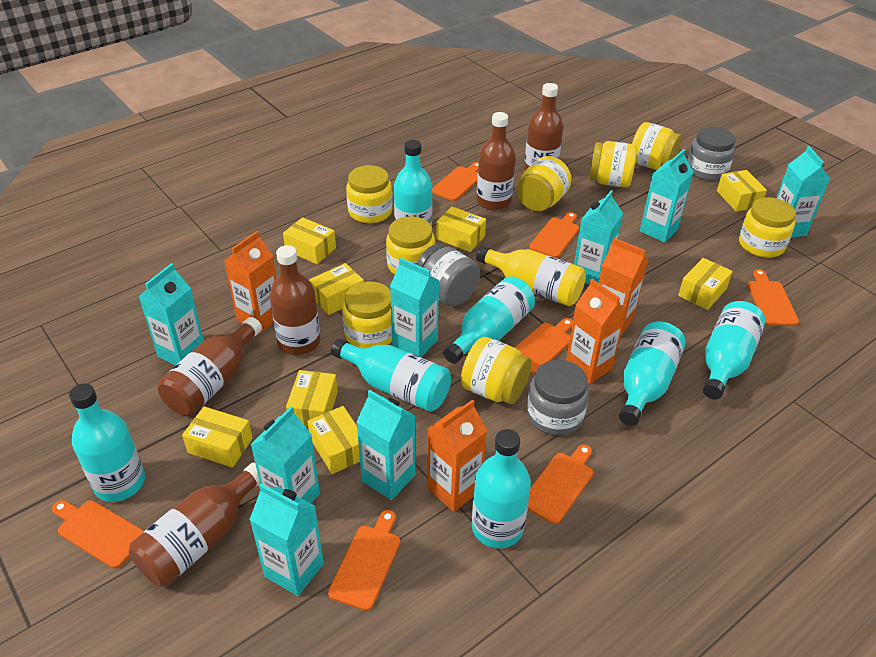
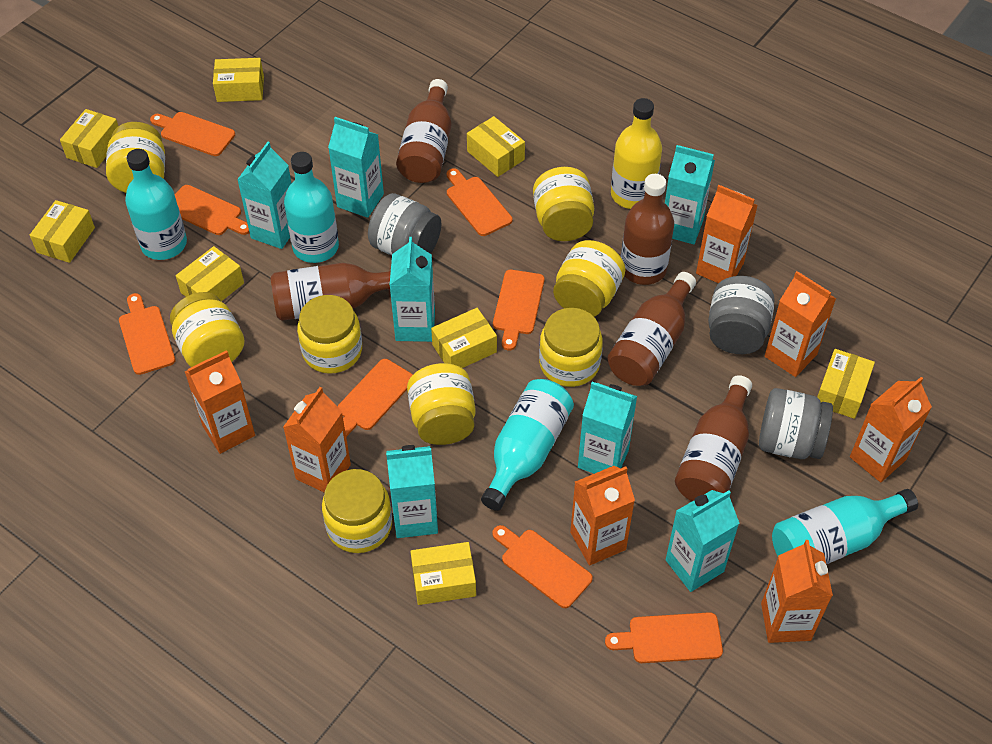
orange carton: 4 -> 7
orange cutting board: 7 -> 8
turquoise bottle: 7 -> 4
turquoise carton: 8 -> 7

